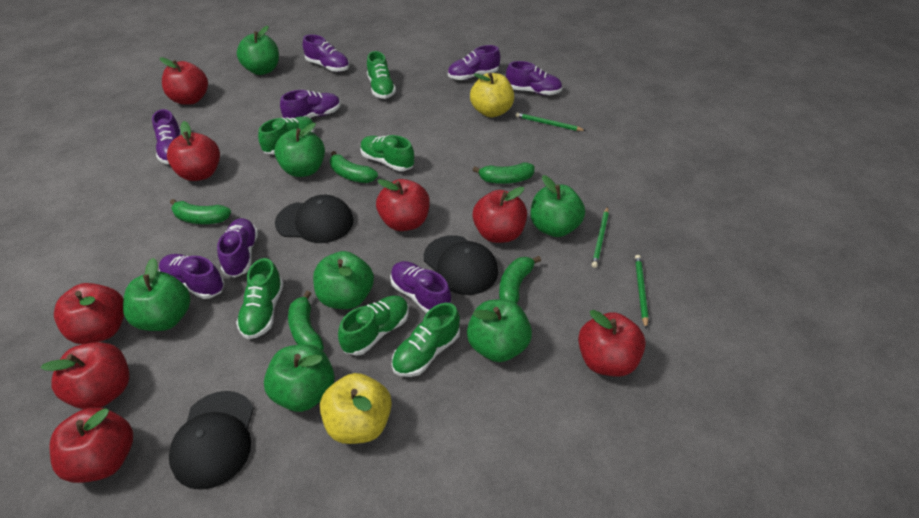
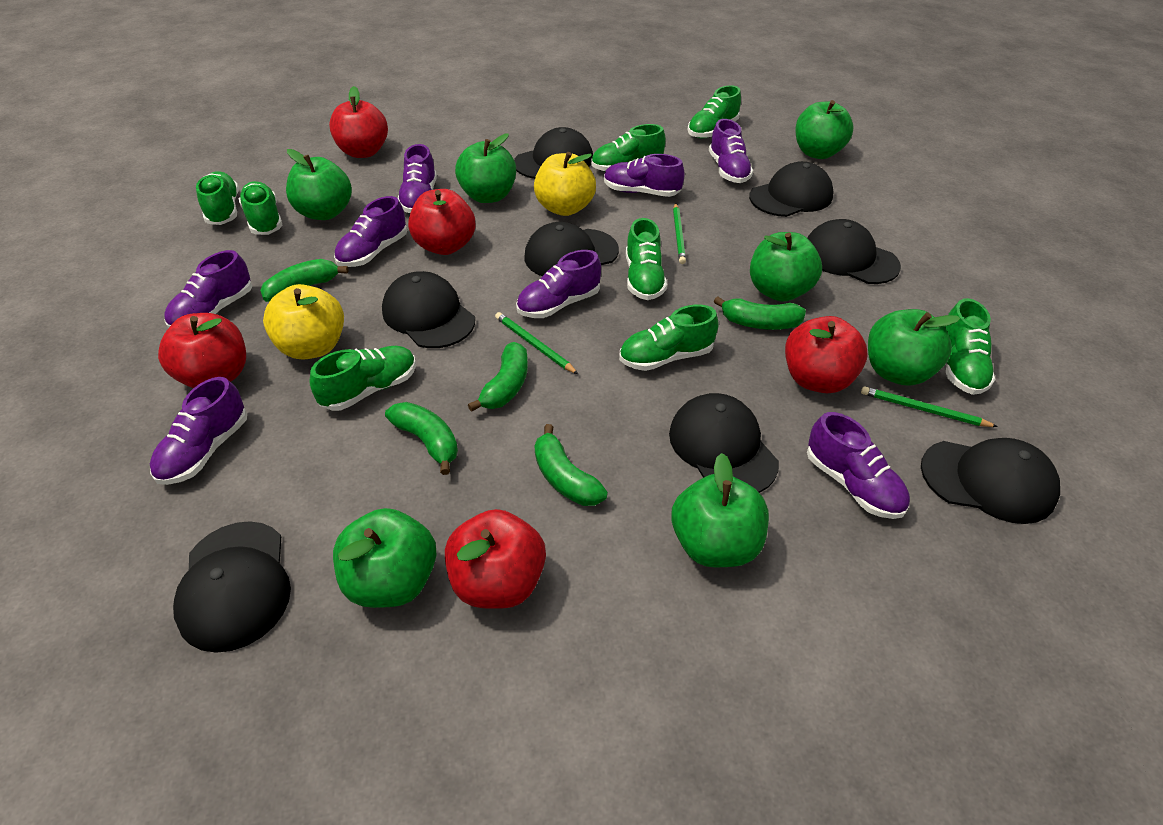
black cap: 3 -> 8
green shoe: 6 -> 8
red apple: 8 -> 5

